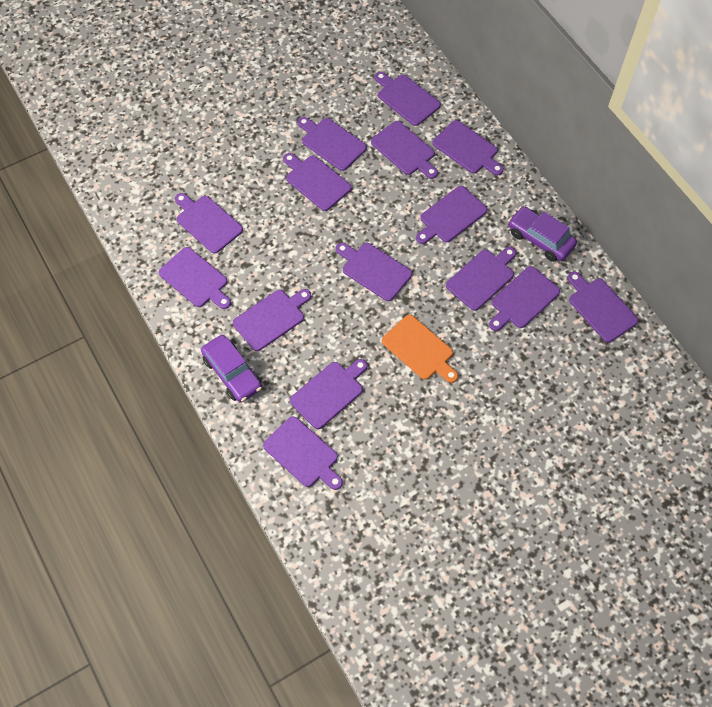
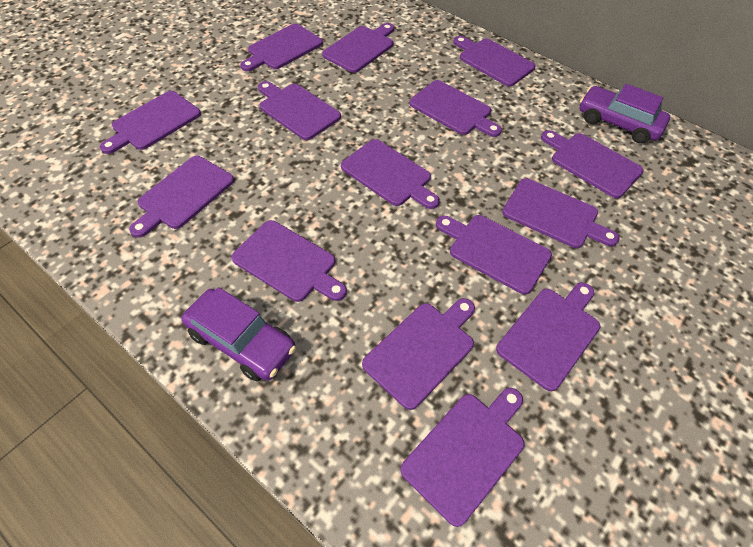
orange cutting board: 1 -> 0

